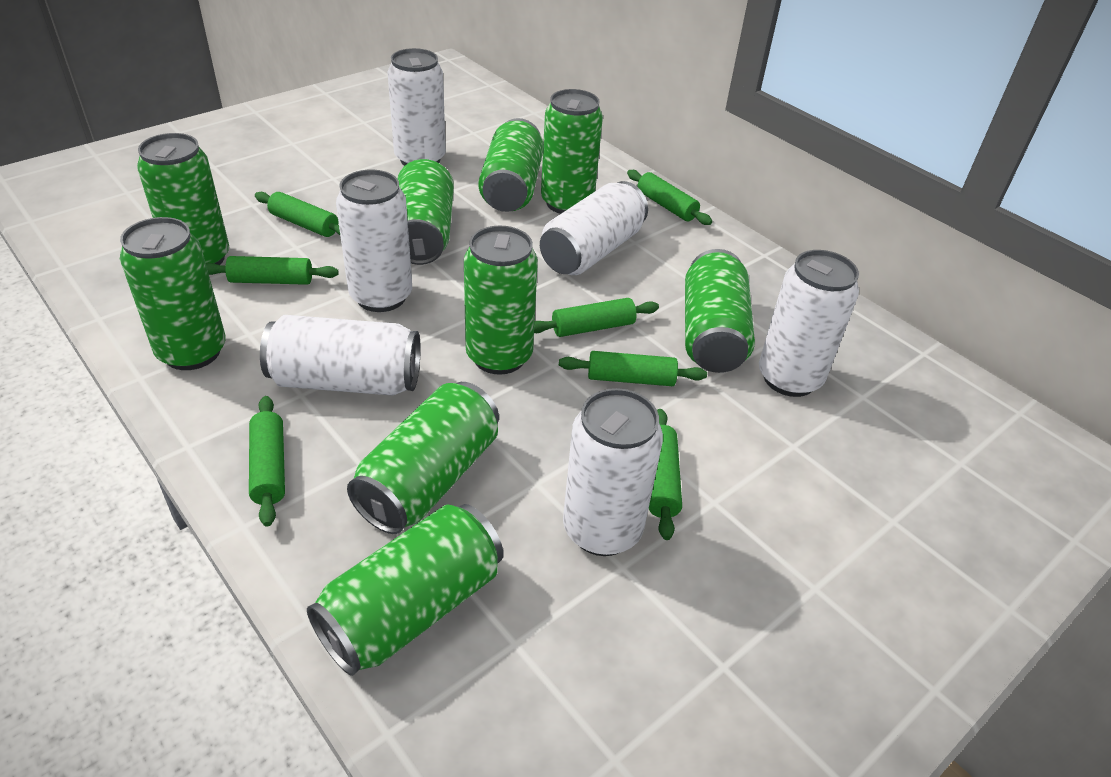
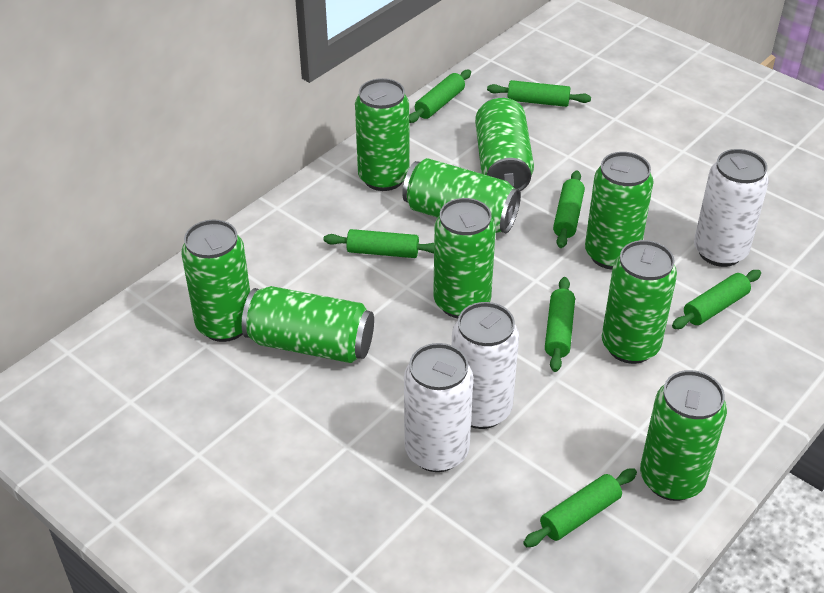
white can: 6 -> 3

